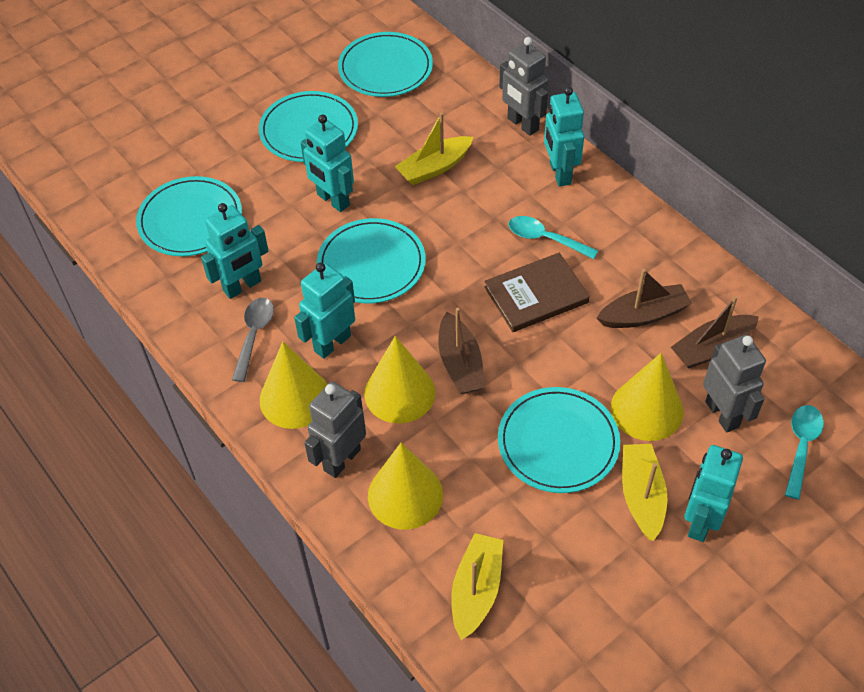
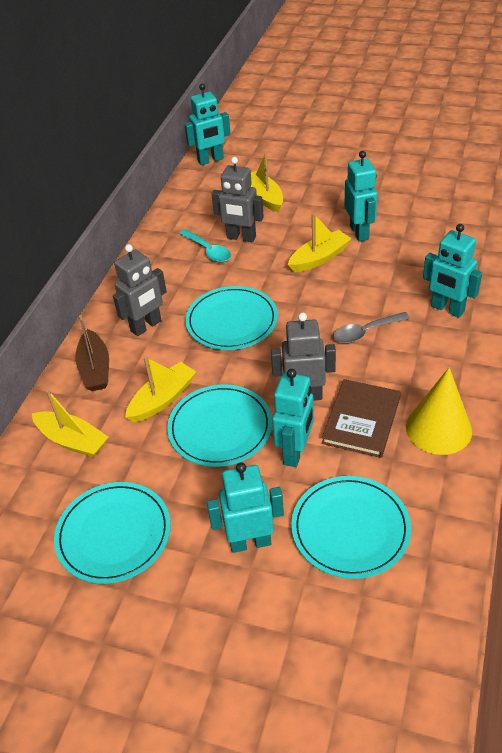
brown boat: 3 -> 1
turquoise plate: 5 -> 4
turquoise spoon: 2 -> 1
yellow boat: 3 -> 4
yellow cone: 4 -> 1

